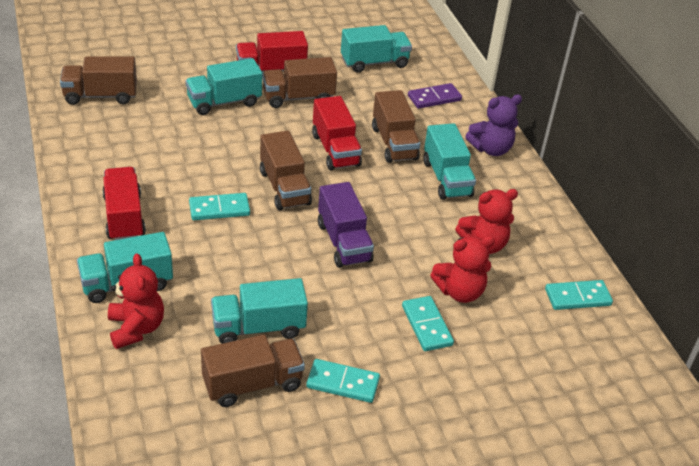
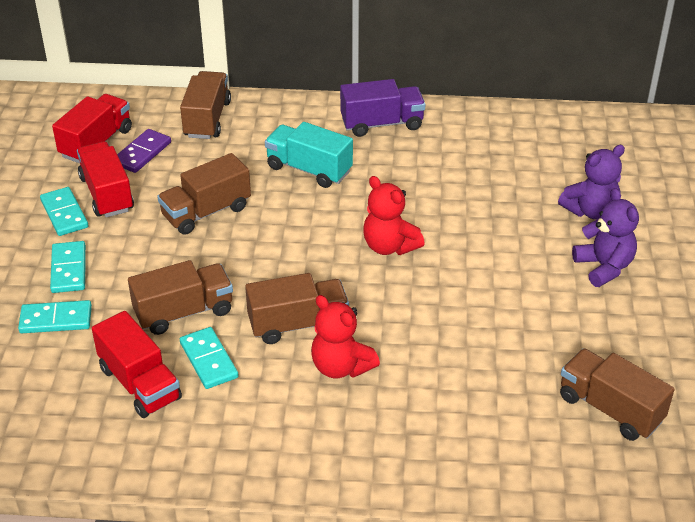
purple teddy bear: 1 -> 2
red teddy bear: 3 -> 2
turquoise truck: 5 -> 1

